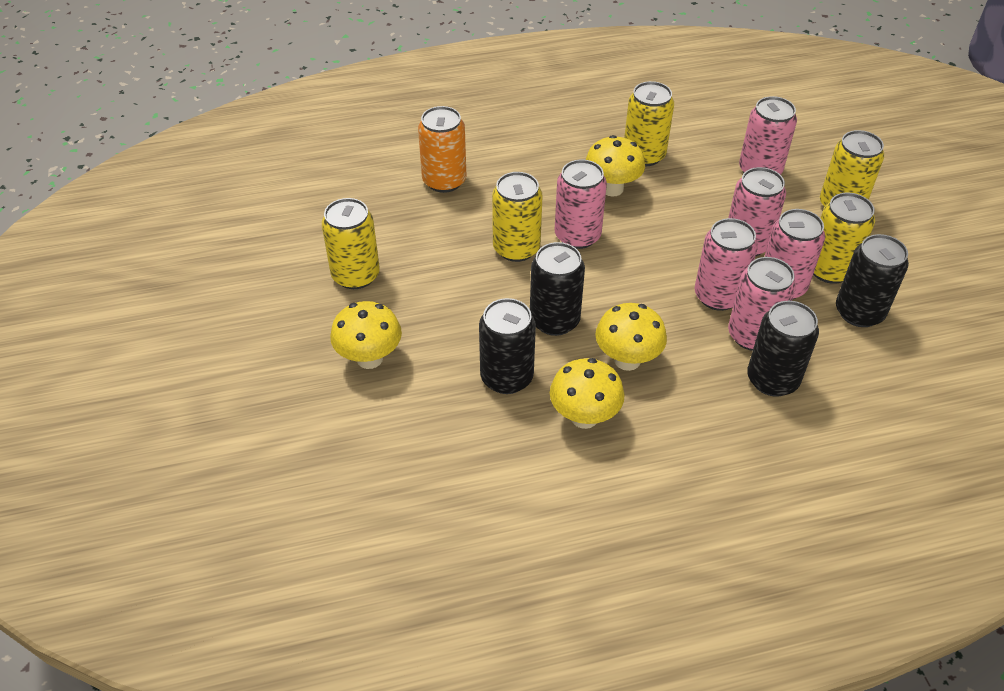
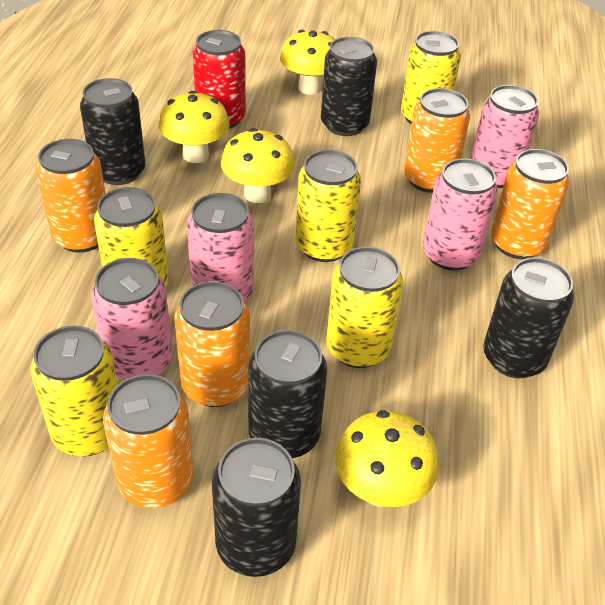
black can: 4 -> 5
orange can: 1 -> 5
pink can: 6 -> 4
red can: 0 -> 1

